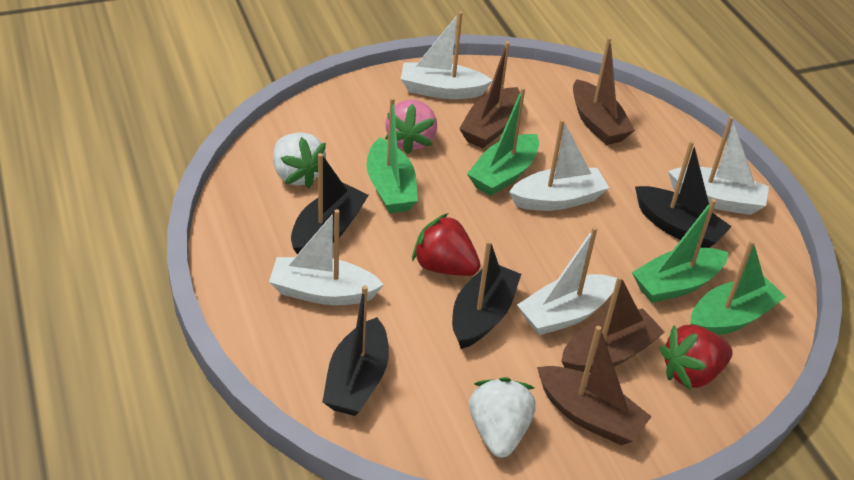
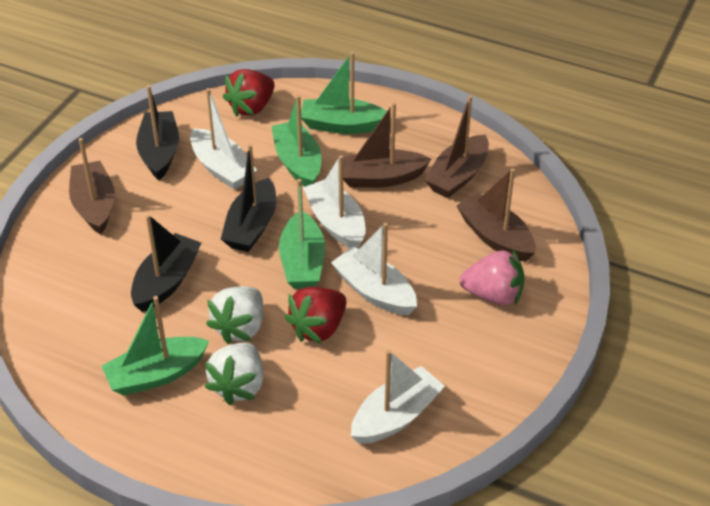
black boat: 4 -> 3
white boat: 5 -> 4

